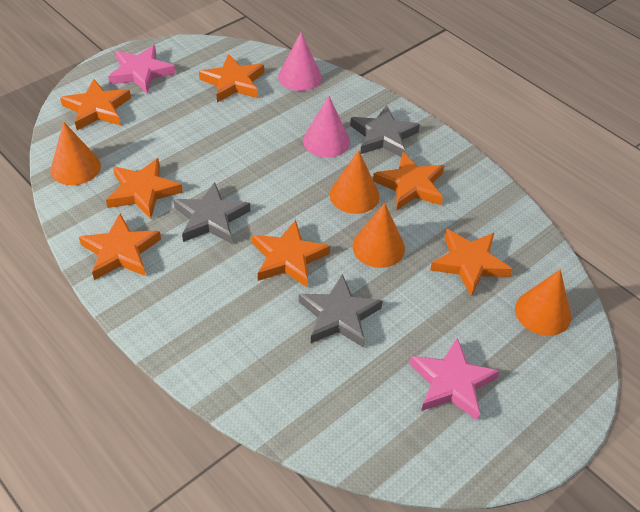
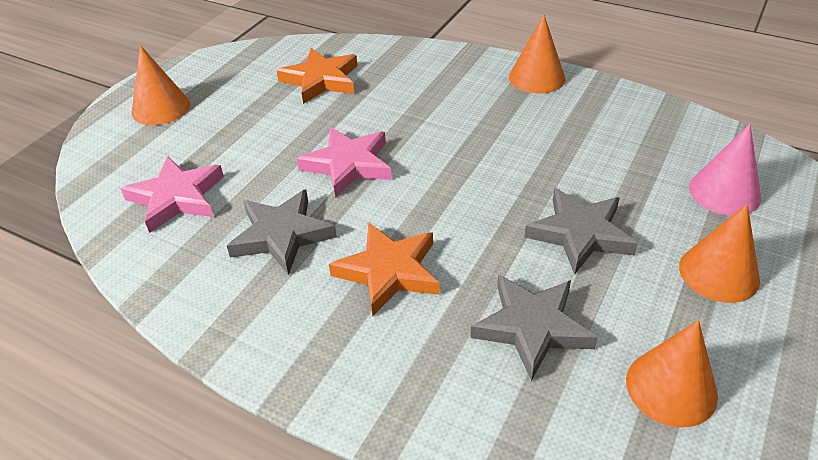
orange star: 7 -> 2
pink cone: 2 -> 1

